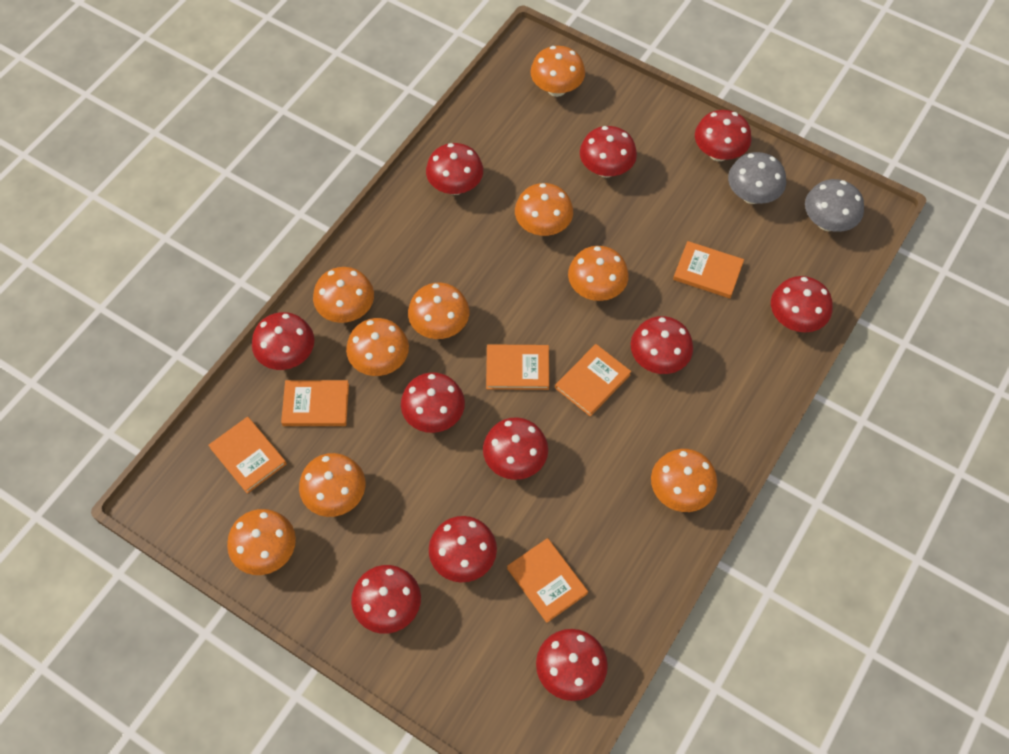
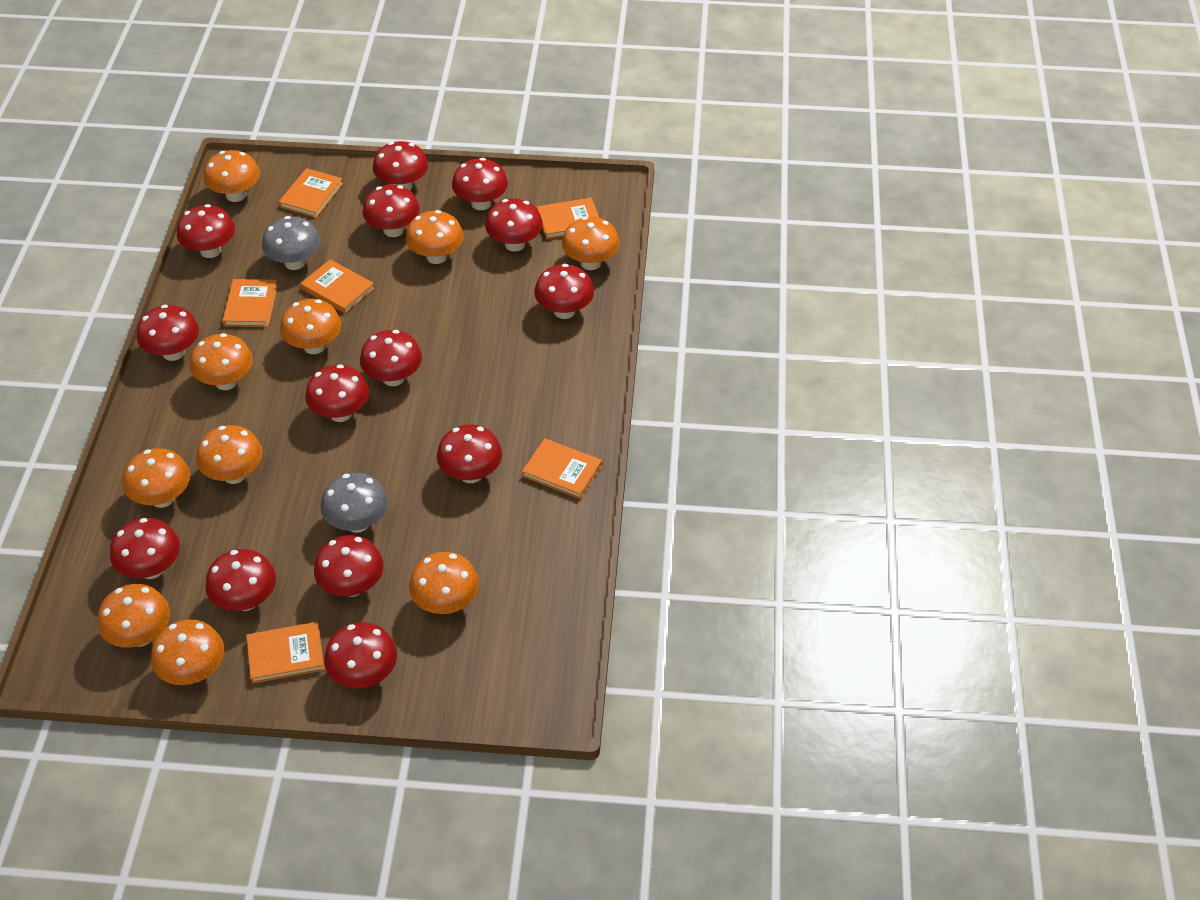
orange mushroom: 9 -> 10
red mushroom: 11 -> 14

